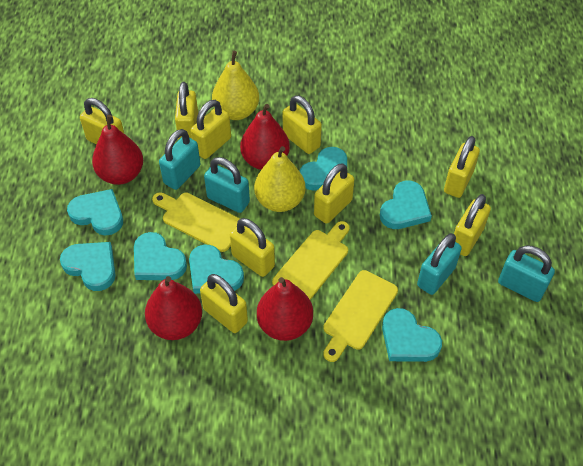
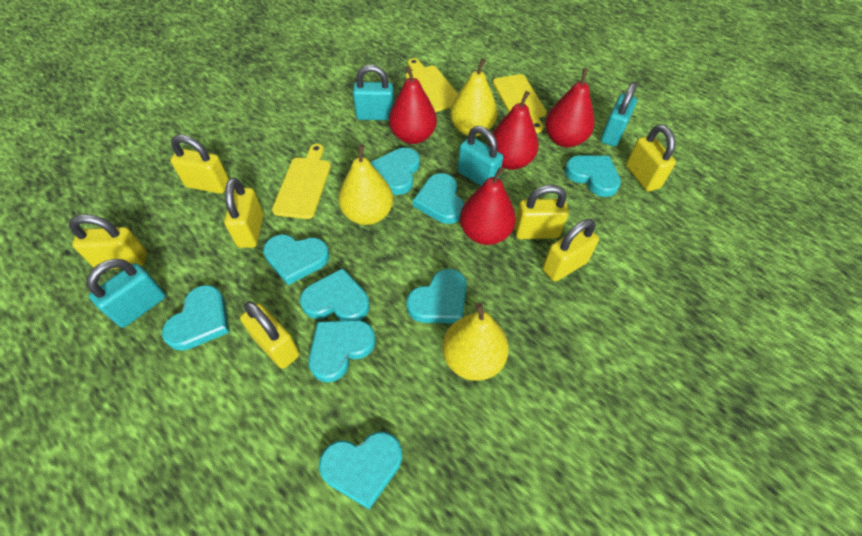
turquoise heart: 7 -> 9
yellow padlock: 9 -> 7
yellow pear: 2 -> 3

